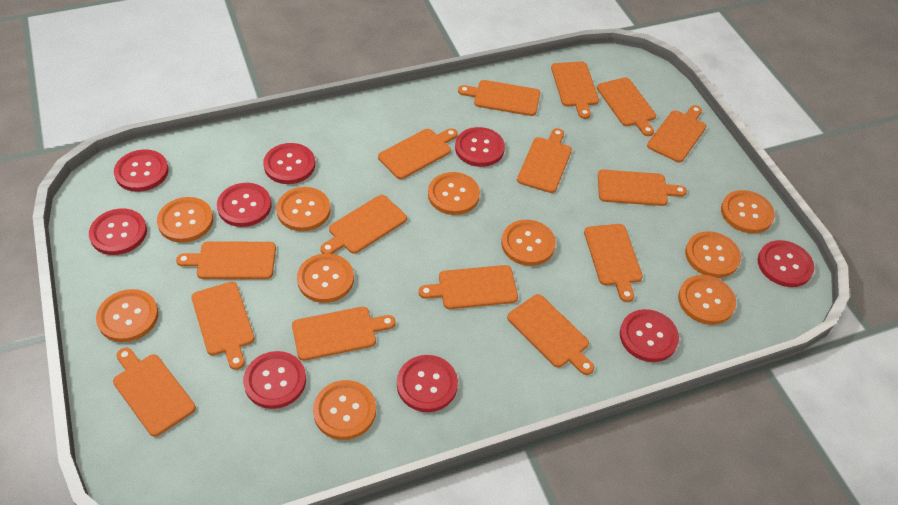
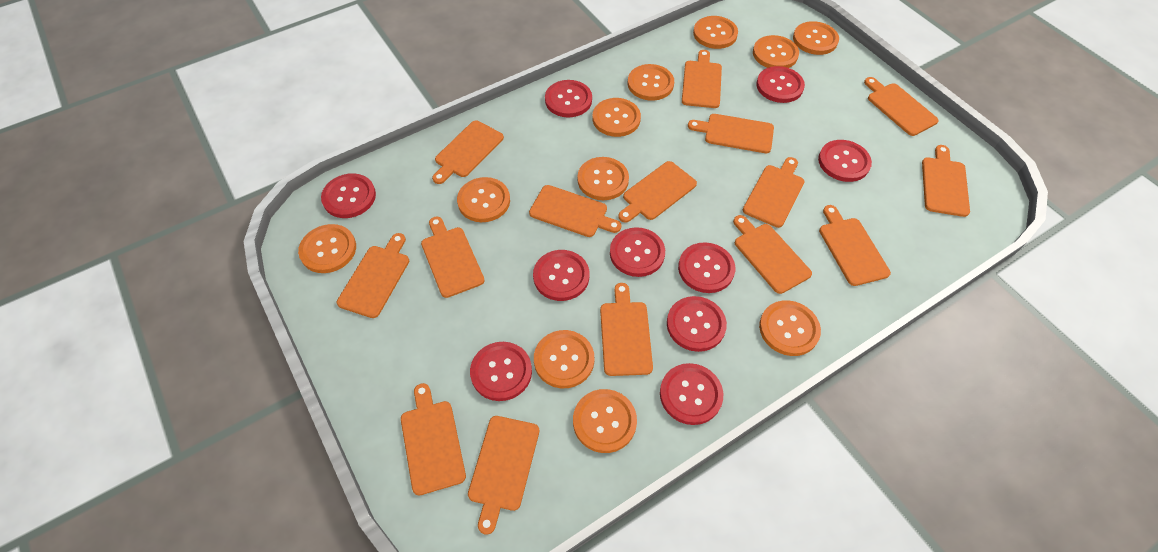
orange button: 10 -> 11
red button: 9 -> 10

